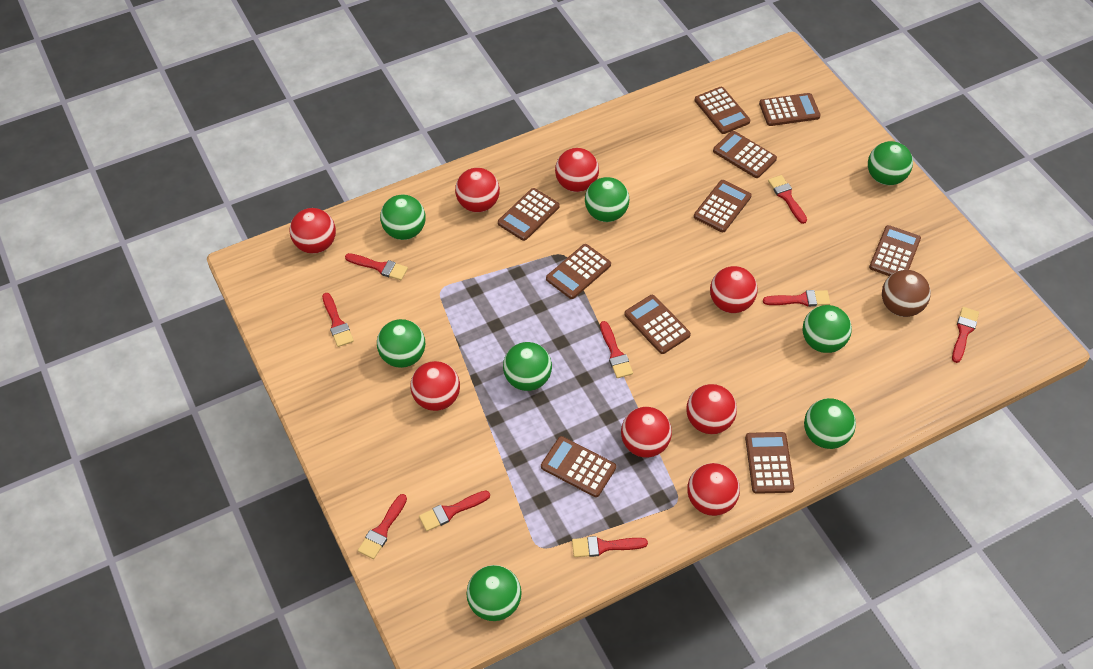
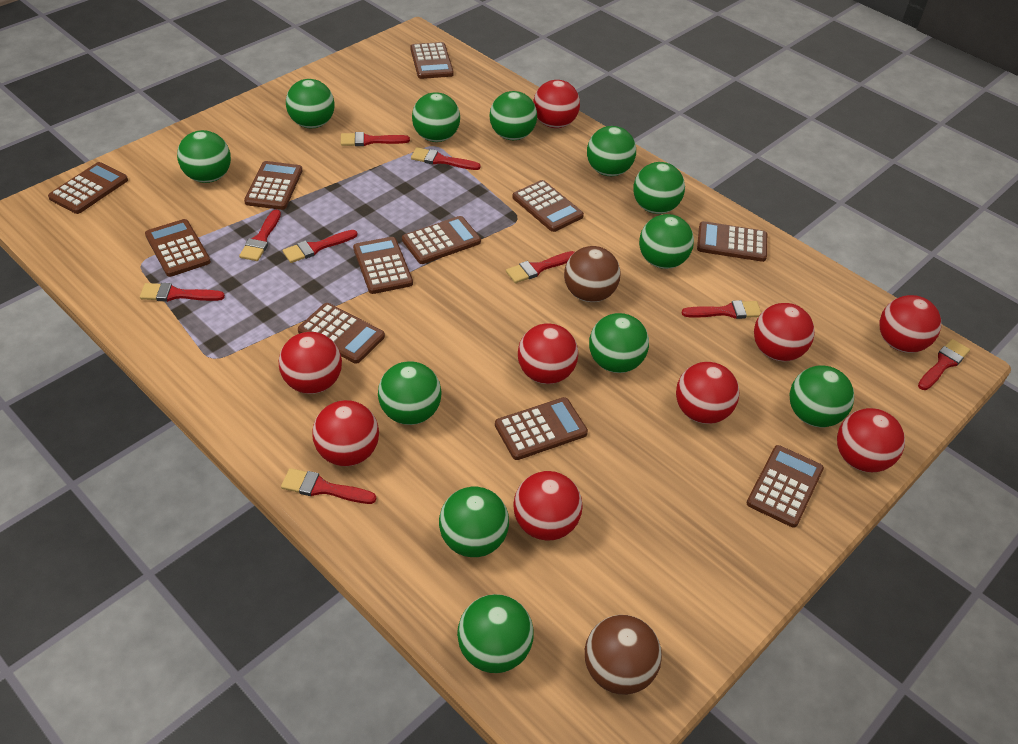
brown ball: 1 -> 2
brown calculator: 10 -> 11
green ball: 8 -> 12
red ball: 8 -> 9

